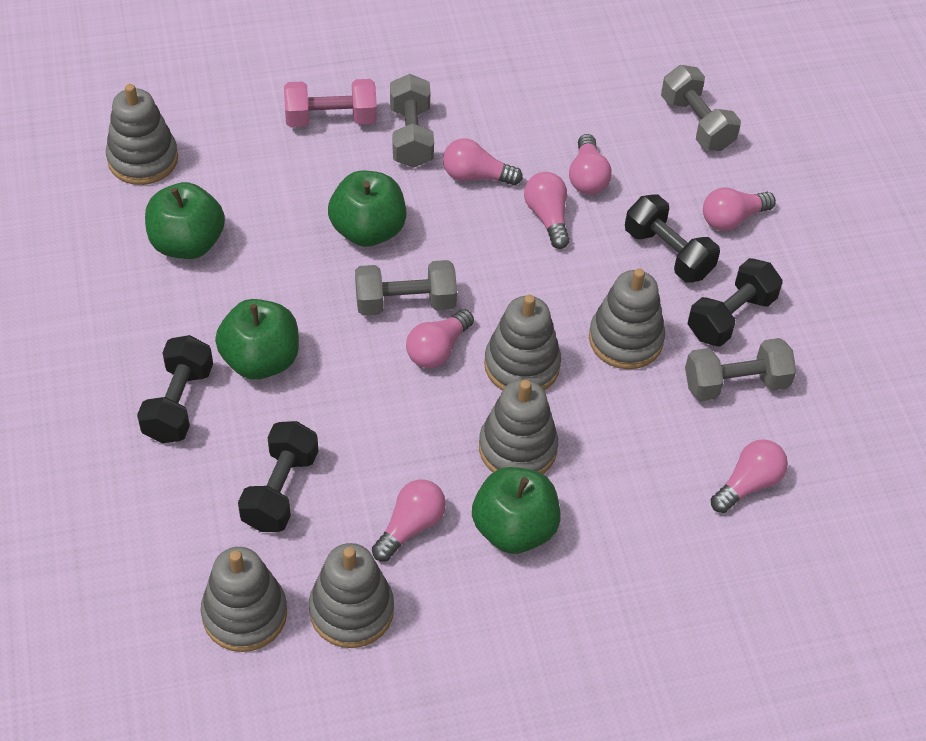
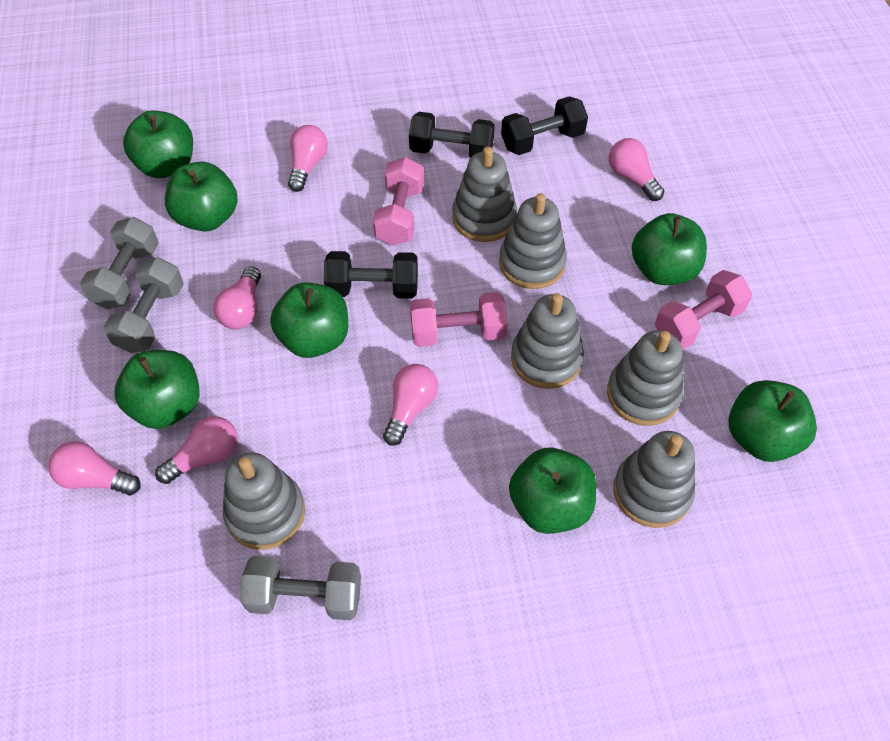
black dumbbell: 4 -> 3
green apple: 4 -> 7
grey dumbbell: 4 -> 3
pink dumbbell: 1 -> 3
pink light bulb: 7 -> 6

